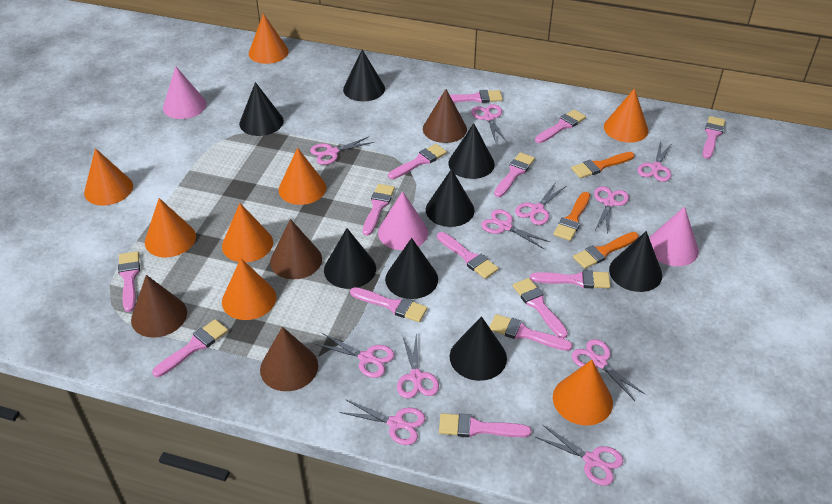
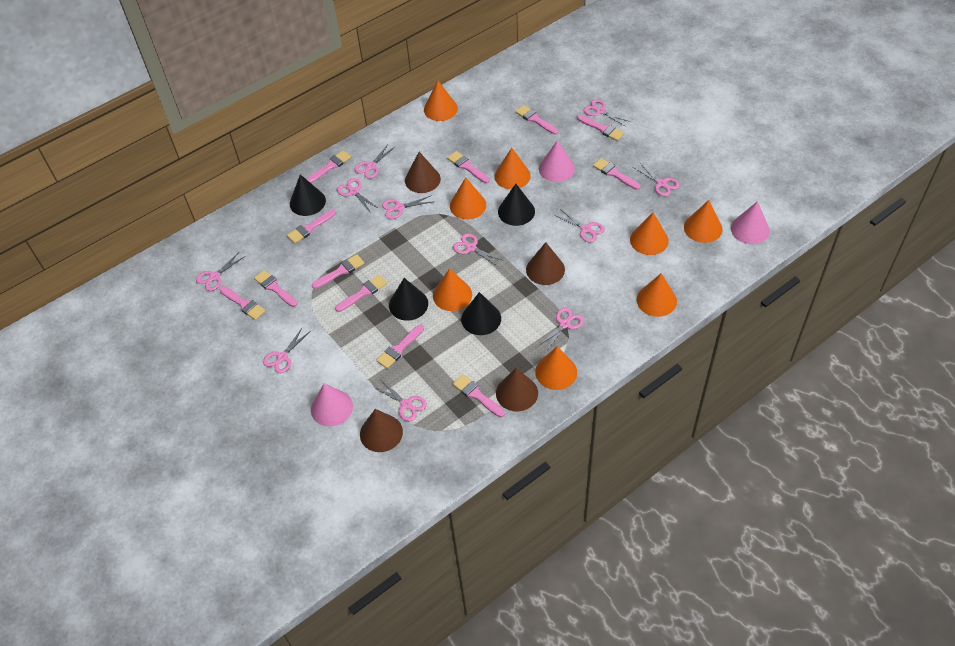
black cone: 8 -> 4
orange brush: 3 -> 0
pink brush: 14 -> 12

